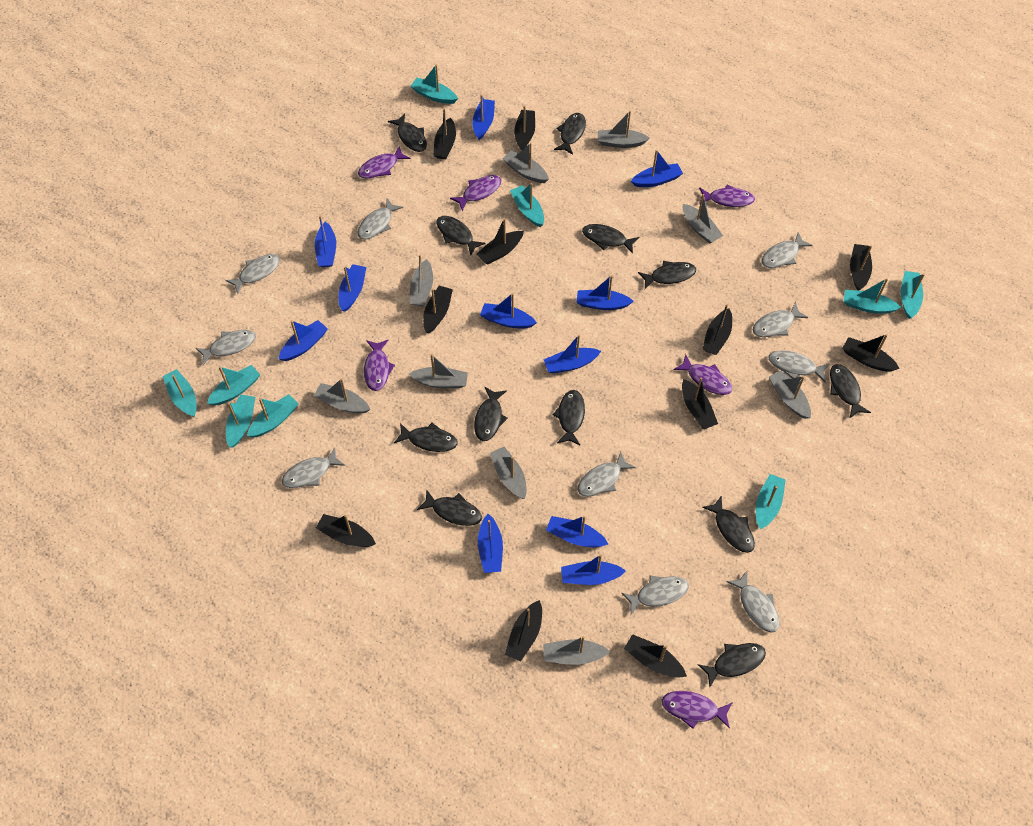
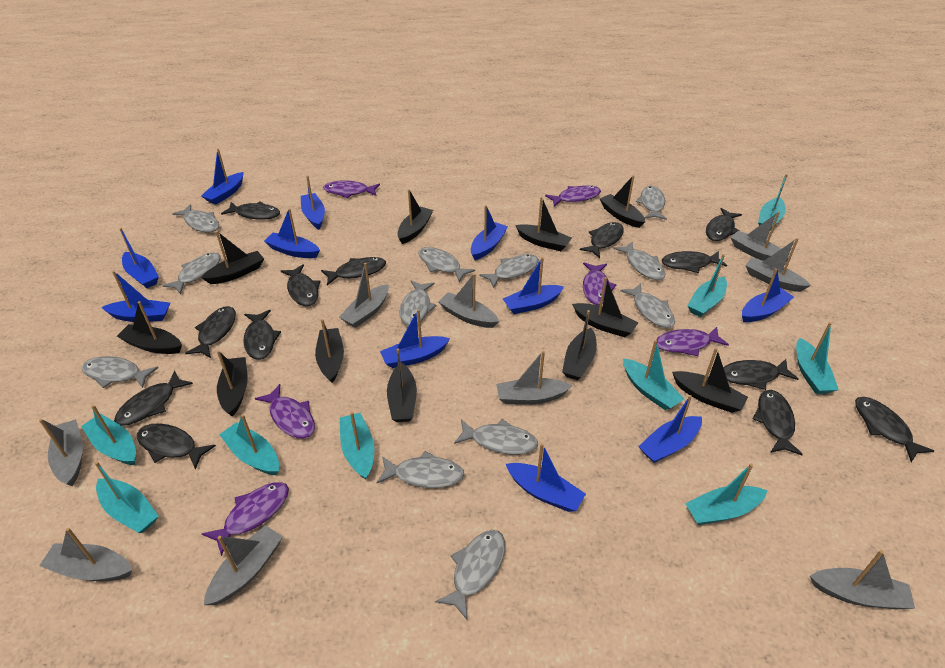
black fish: 12 -> 13
grey fish: 10 -> 12

